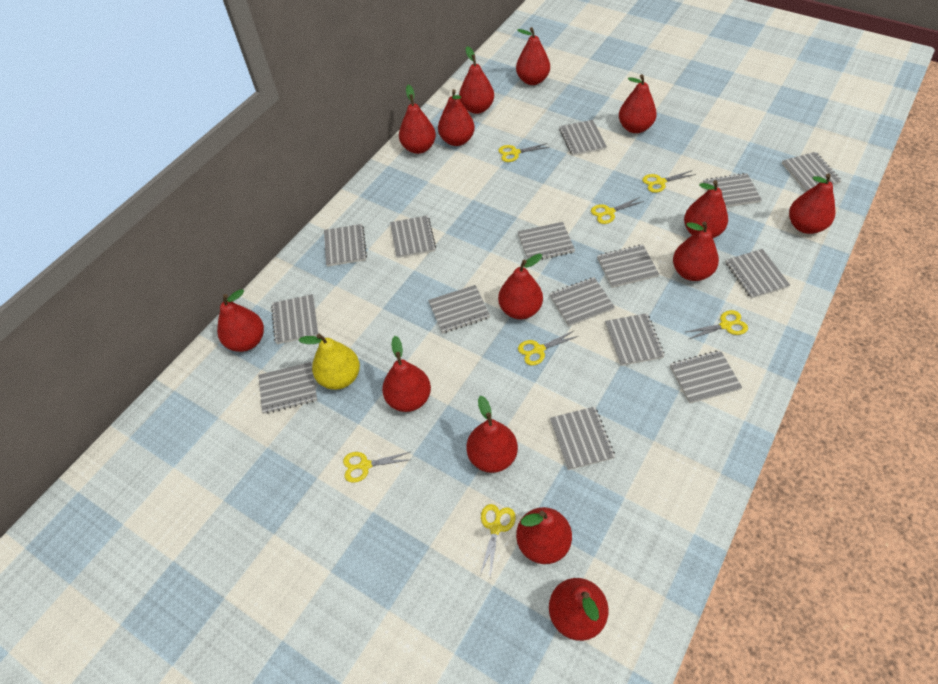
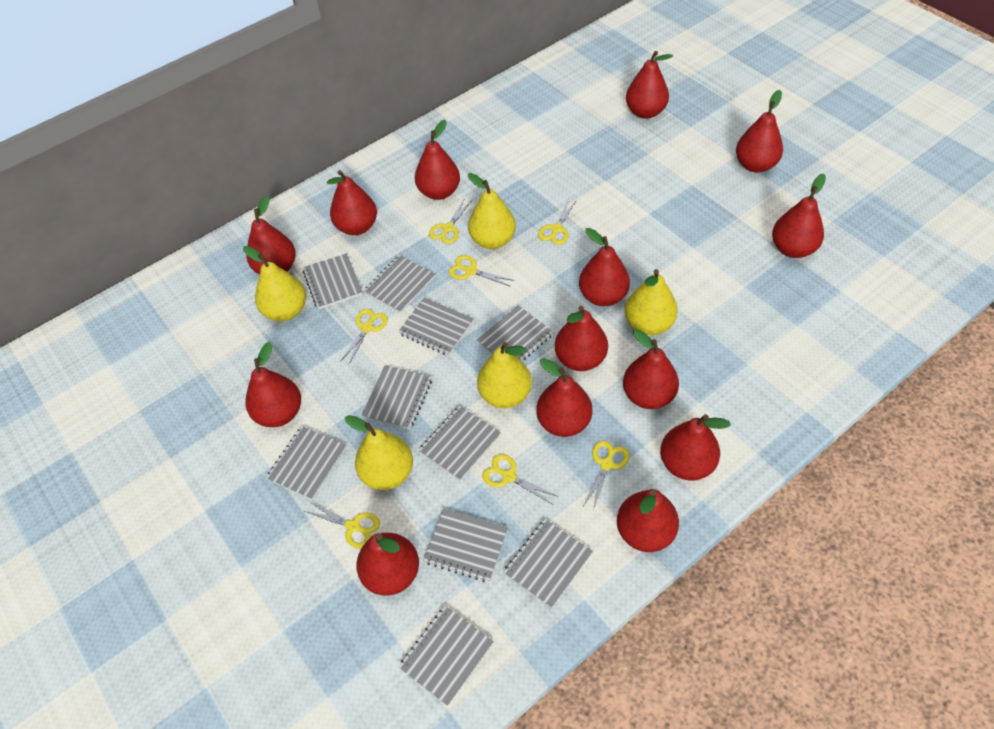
grey notebook: 15 -> 10
yellow pear: 1 -> 5

